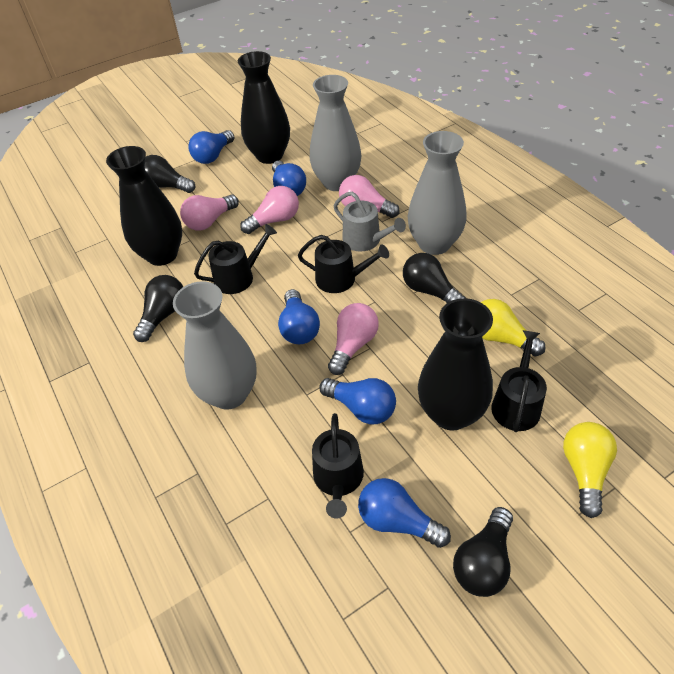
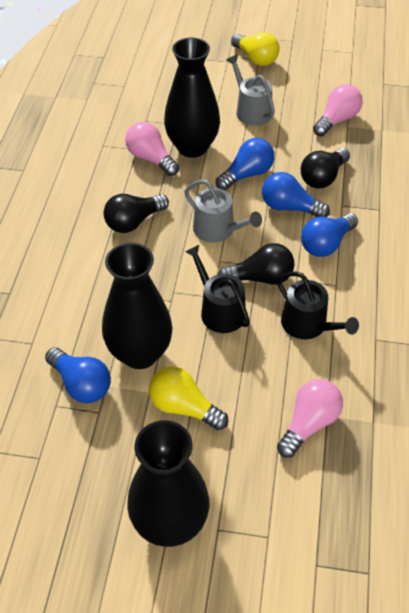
black light bulb: 4 -> 3
black watering can: 4 -> 2
blue light bulb: 5 -> 4
grey vase: 3 -> 0
grey watering can: 1 -> 2
pink light bulb: 4 -> 3

